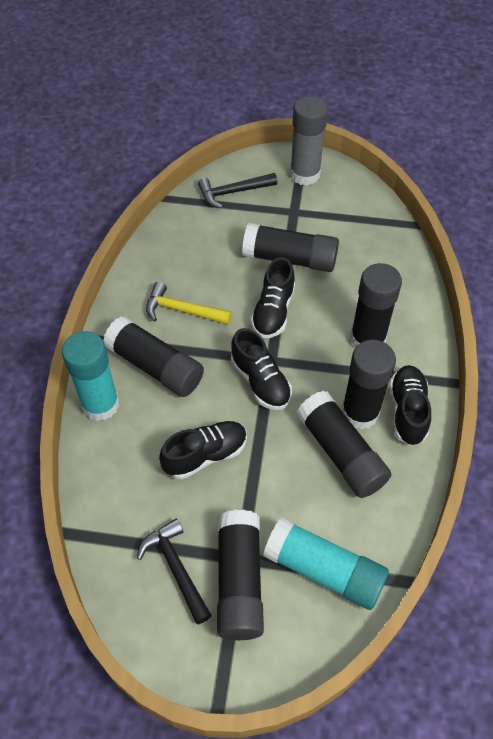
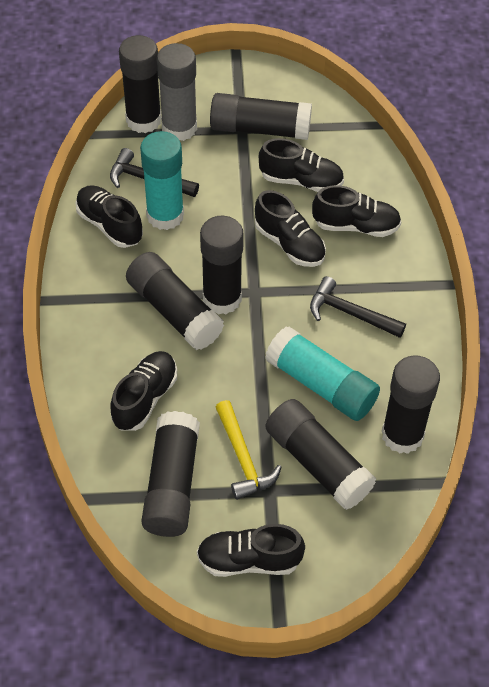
black glue stick: 6 -> 7
black shoe: 4 -> 6

